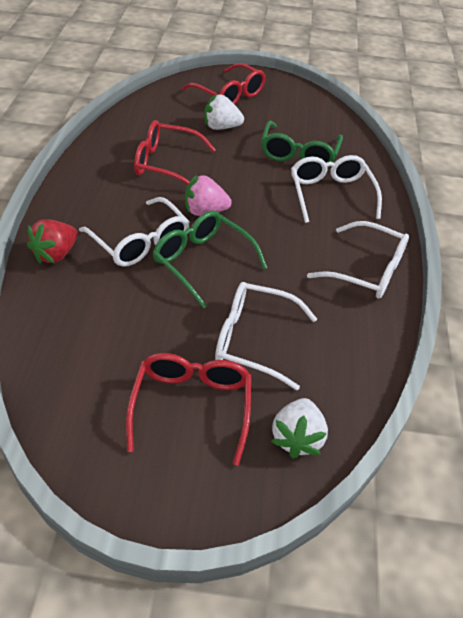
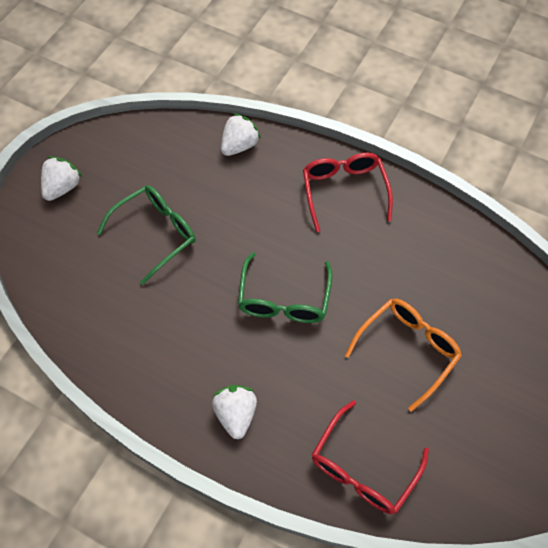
orange glasses: 0 -> 1
pink strawberry: 1 -> 0
red glasses: 3 -> 2
red strawberry: 1 -> 0
white glasses: 4 -> 0
white strawberry: 2 -> 3

